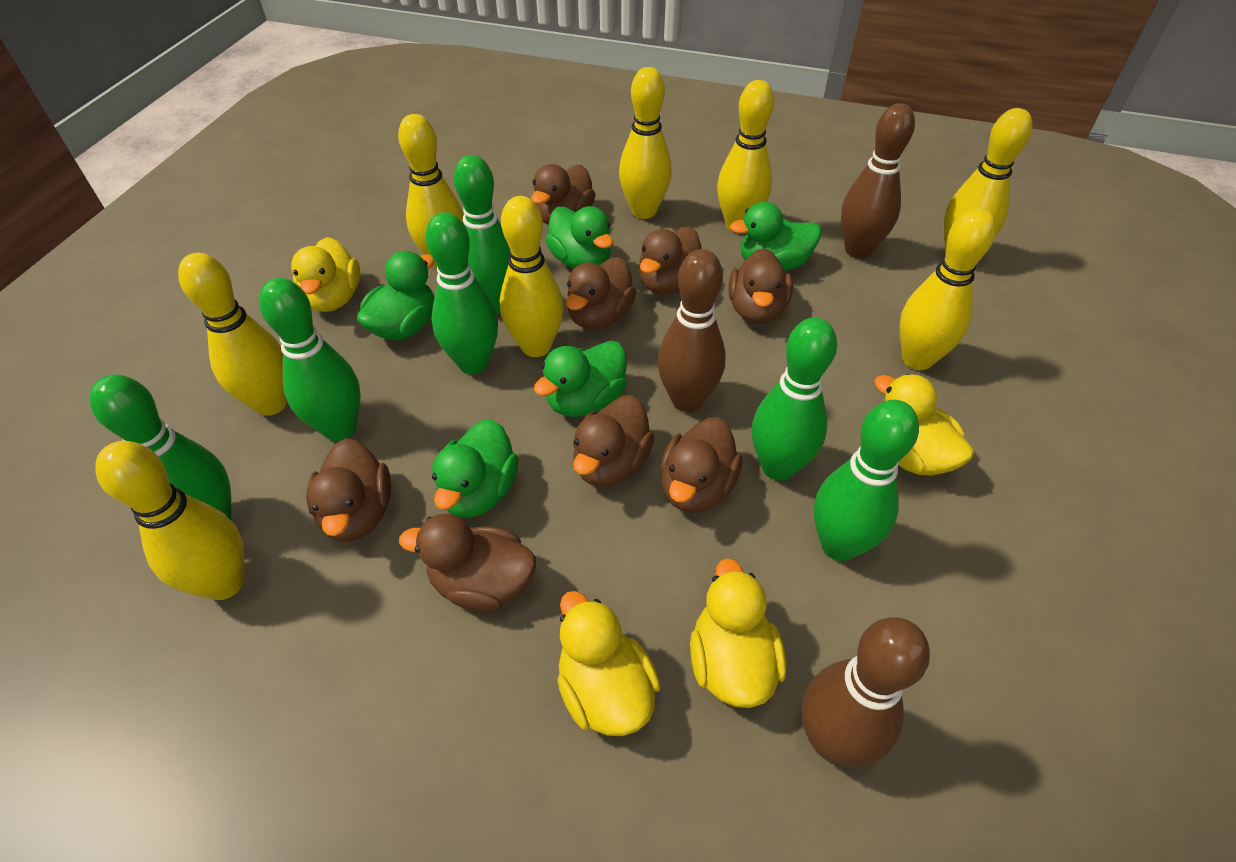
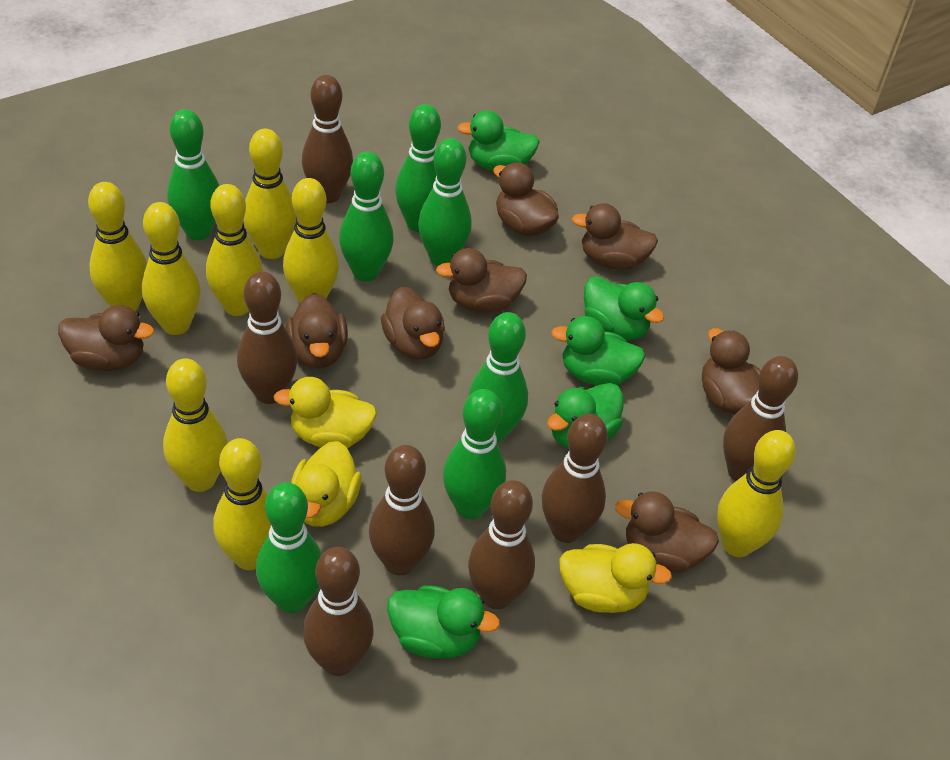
brown bowling pin: 3 -> 7
green bowling pin: 6 -> 7
yellow duck: 4 -> 3

